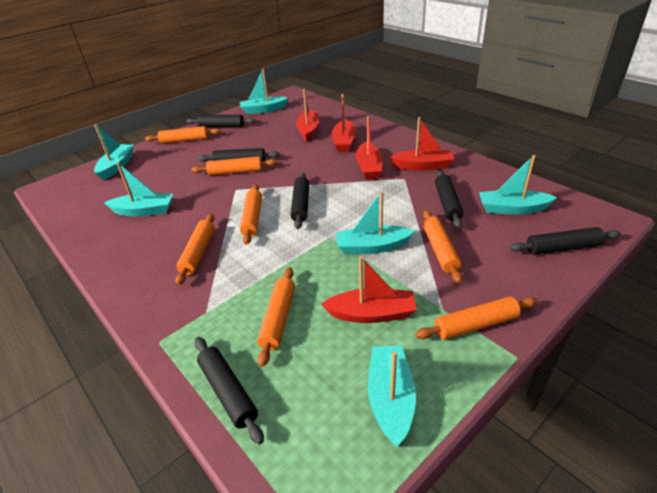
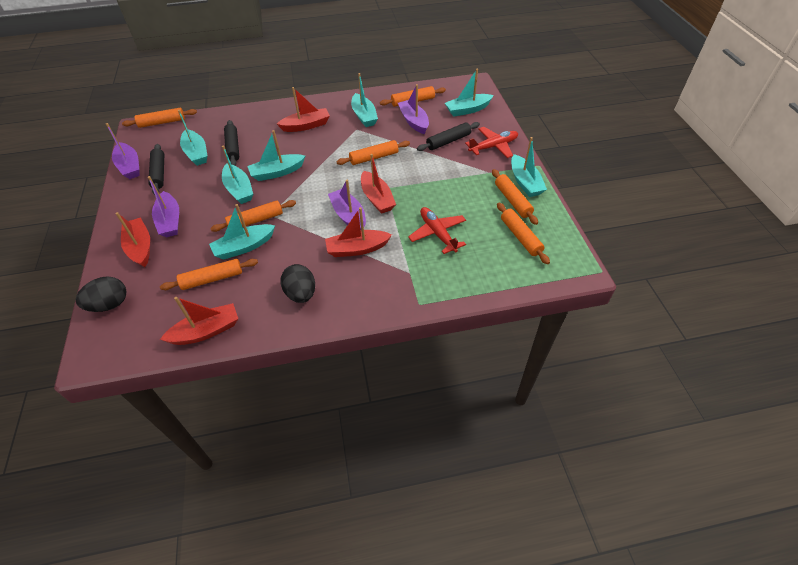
black egg: 0 -> 2
black rolling pin: 6 -> 3
purple boat: 0 -> 4
red plane: 0 -> 2
turquoise boat: 6 -> 7

